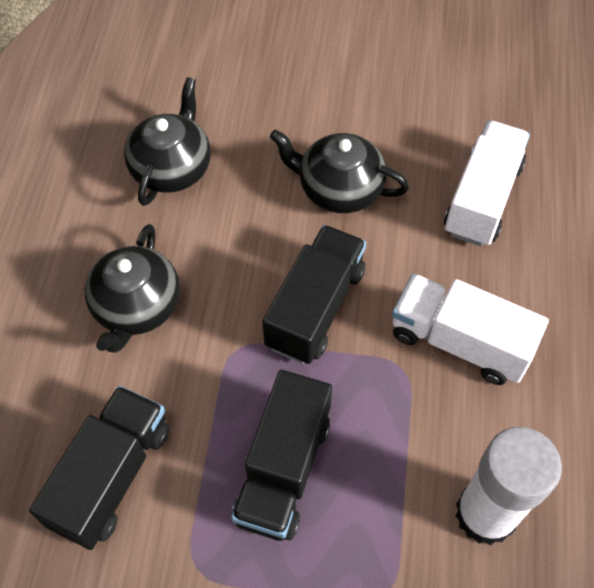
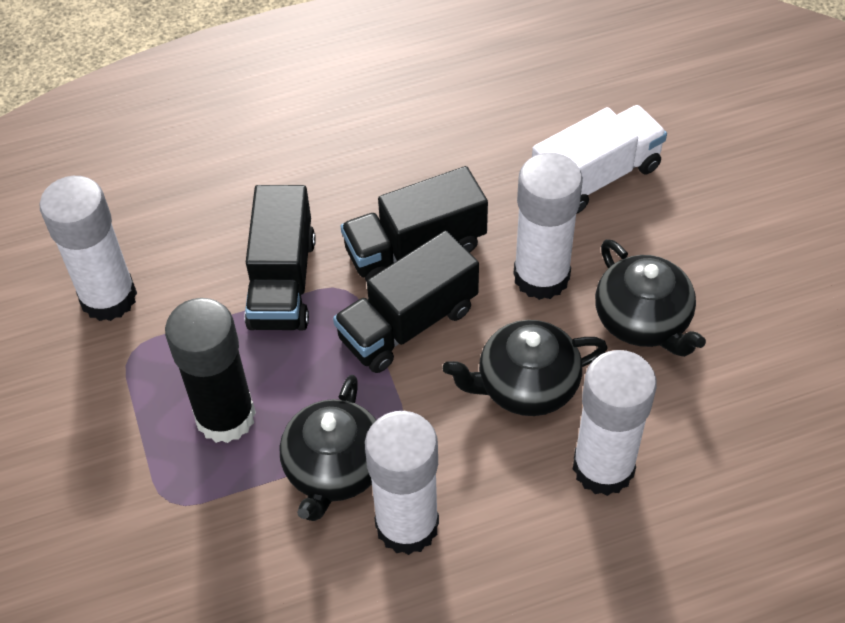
black glue stick: 0 -> 1
white glue stick: 1 -> 4
white truck: 2 -> 1

